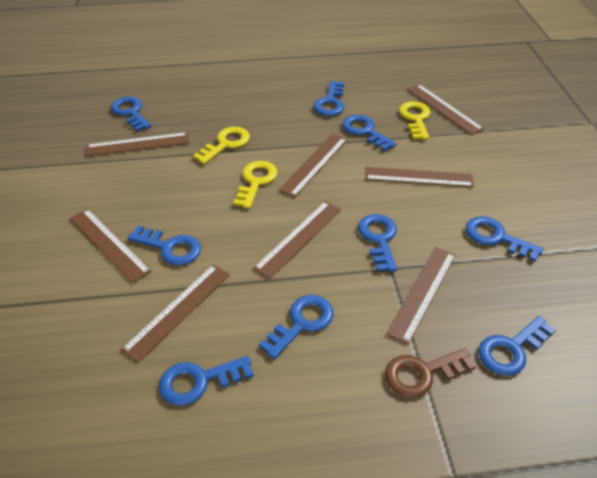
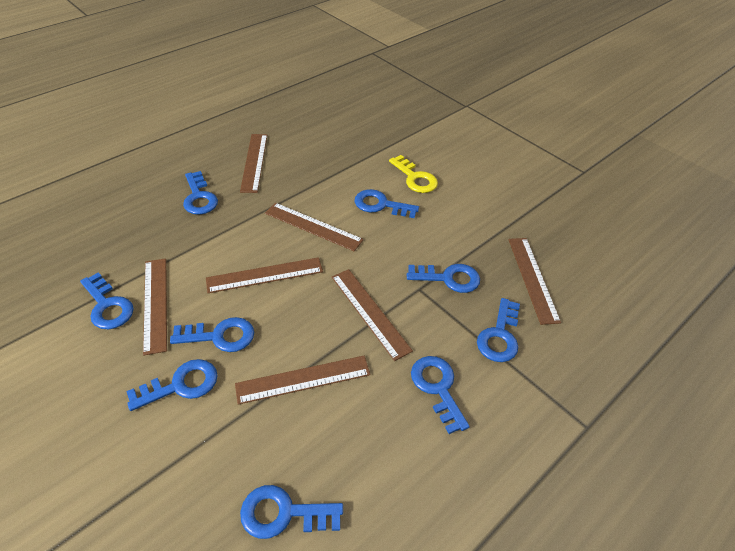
brown key: 1 -> 0
brown ruler: 8 -> 7
yellow key: 3 -> 1

